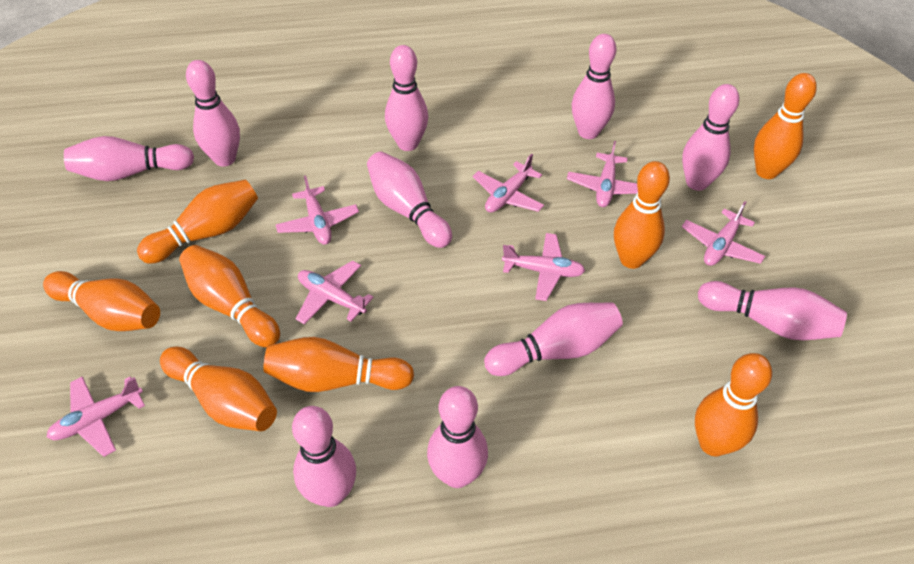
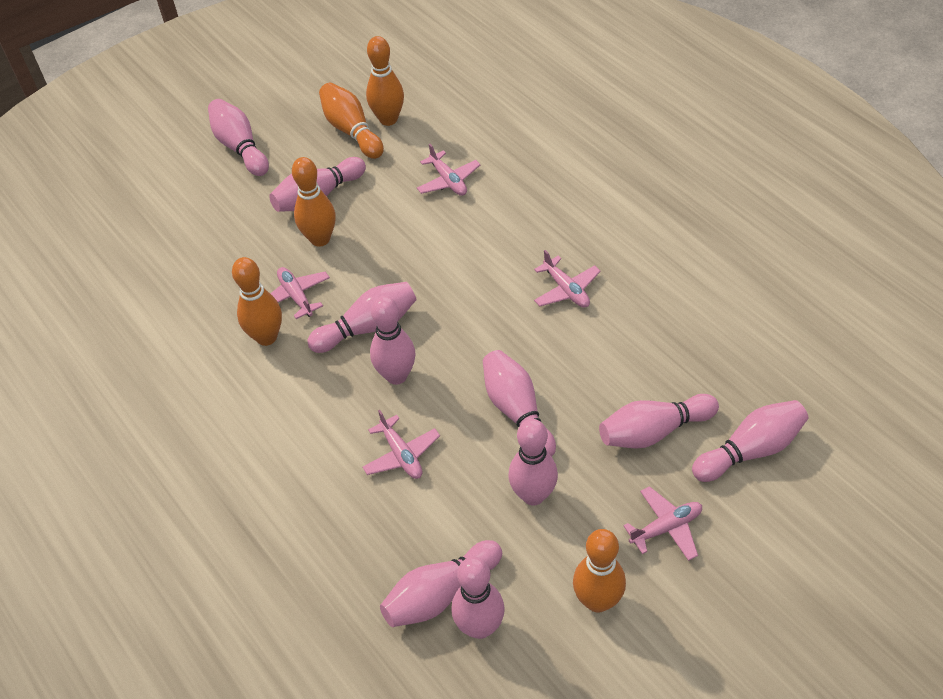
orange bowling pin: 8 -> 5
pink plane: 7 -> 5

